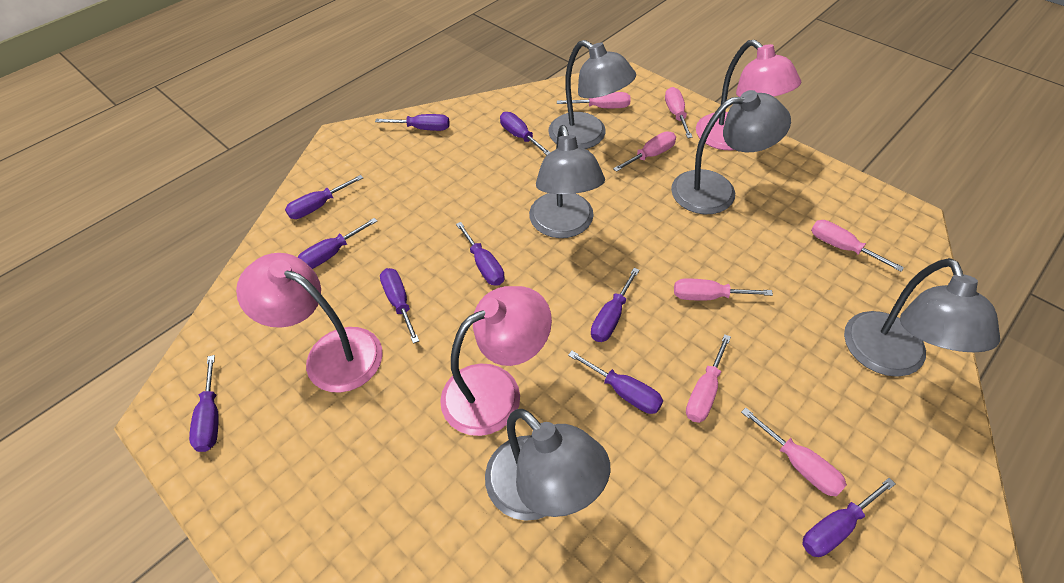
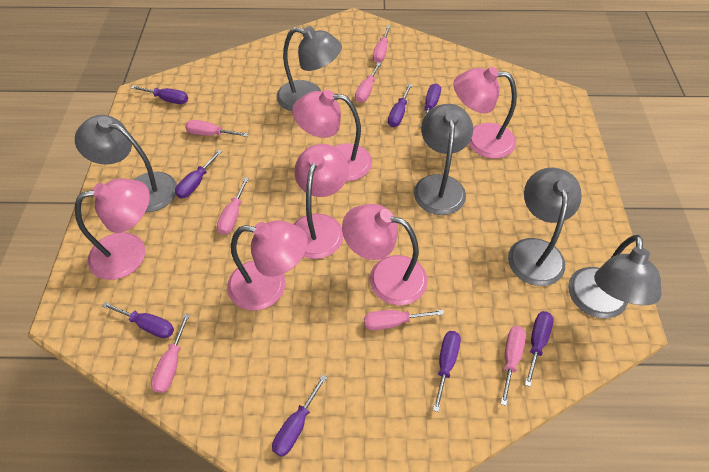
pink lamp: 3 -> 6
purple screwdriver: 10 -> 8

